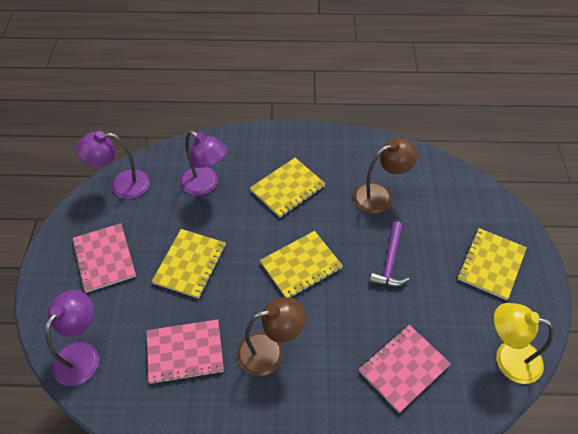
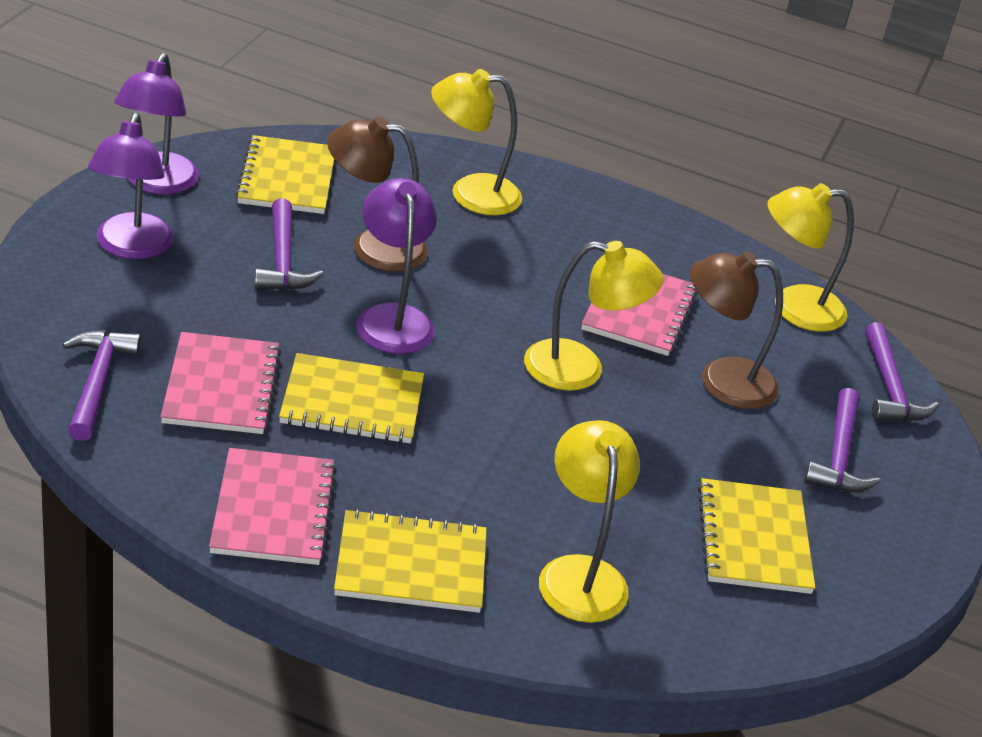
purple hammer: 1 -> 4
yellow lamp: 1 -> 4

